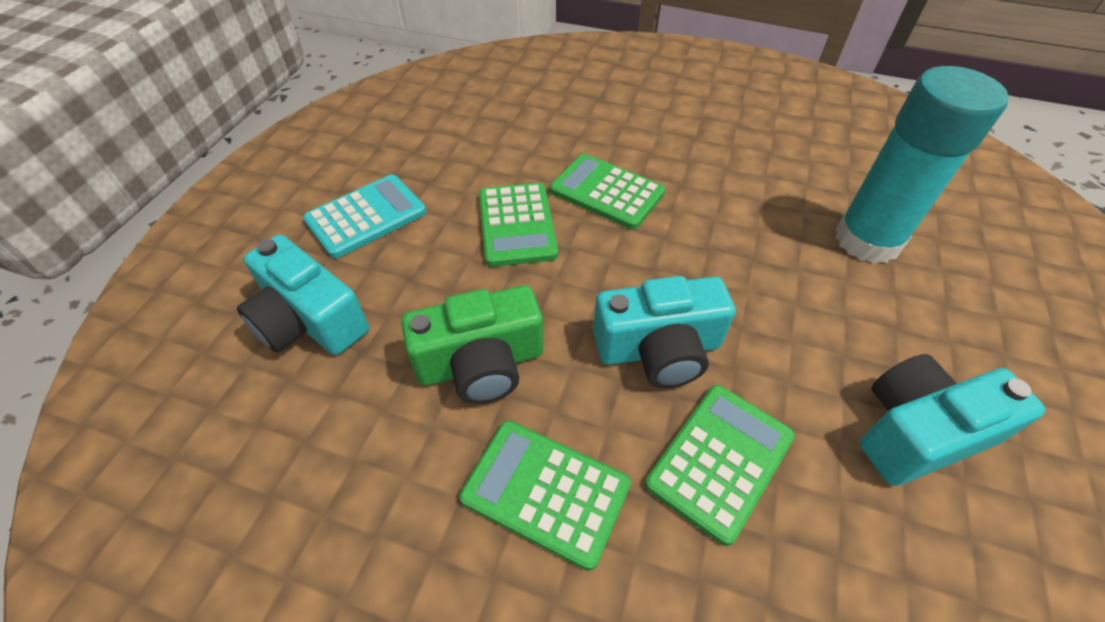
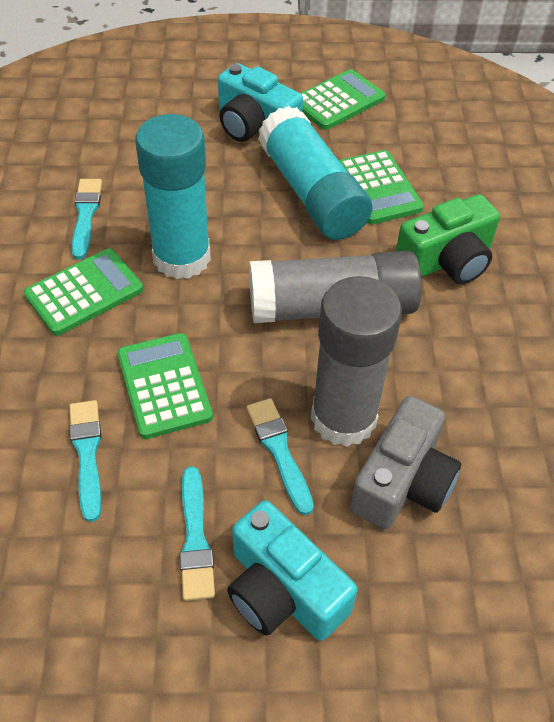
grey camera: 0 -> 1
grey glue stick: 0 -> 2
turquoise brush: 0 -> 4
turquoise calculator: 1 -> 0
turquoise camera: 3 -> 2
turquoise glue stick: 1 -> 2

